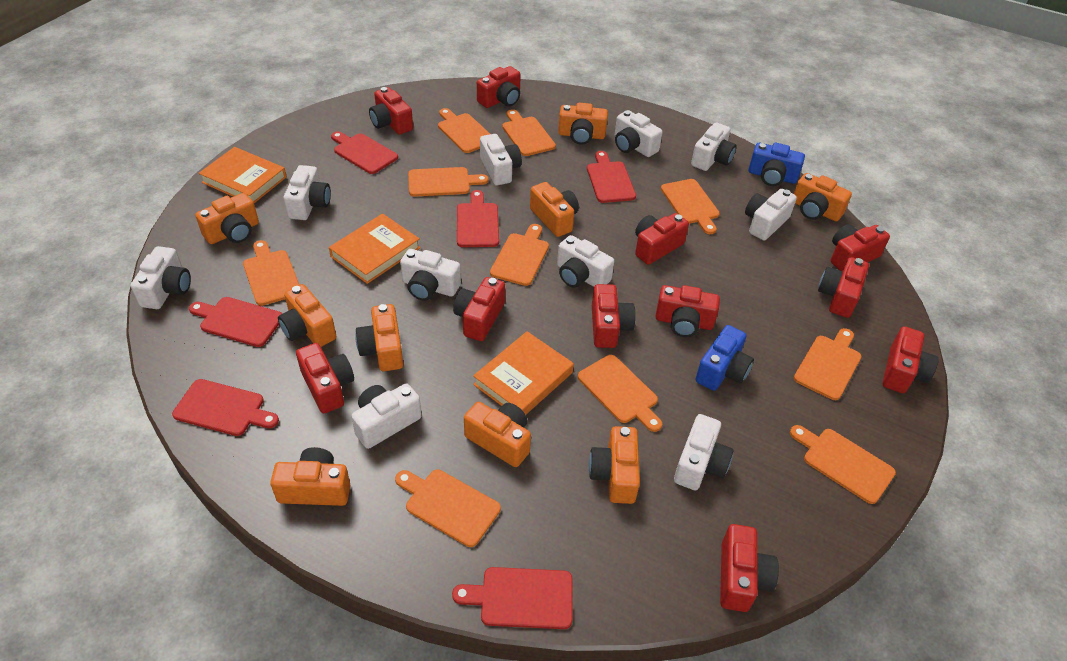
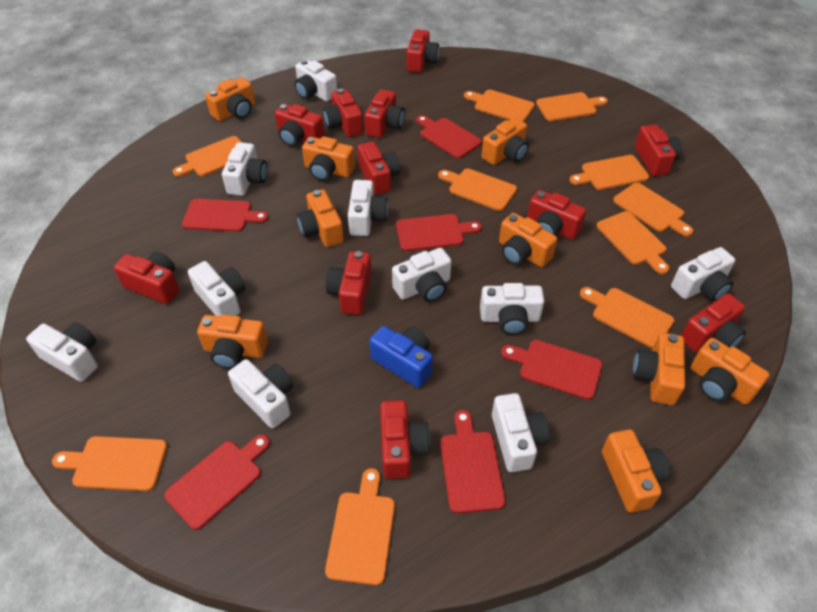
blue camera: 2 -> 1
orange book: 3 -> 0

